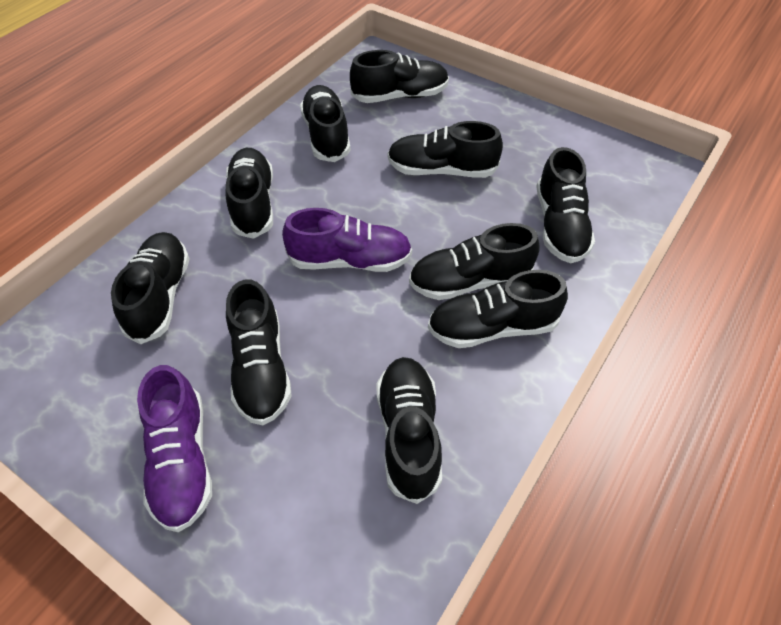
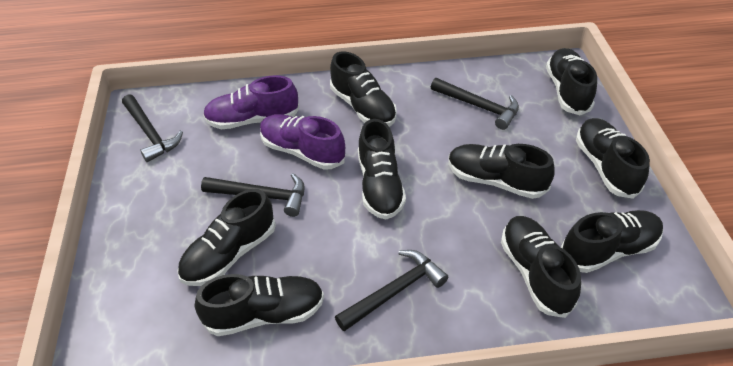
black hammer: 0 -> 4
black shoe: 10 -> 9

